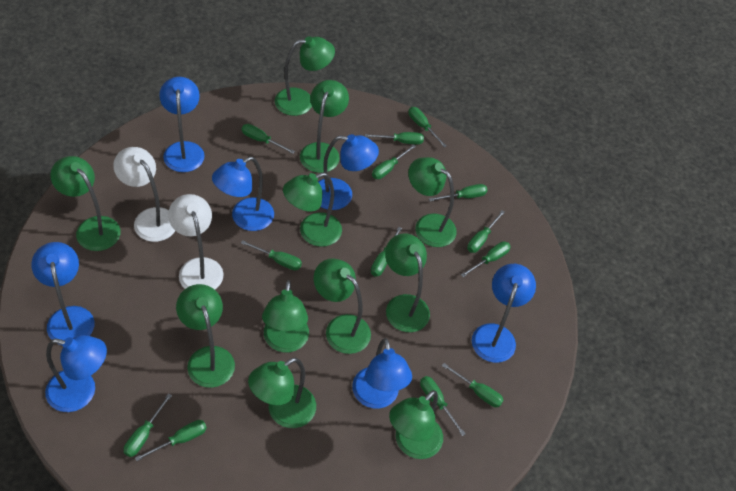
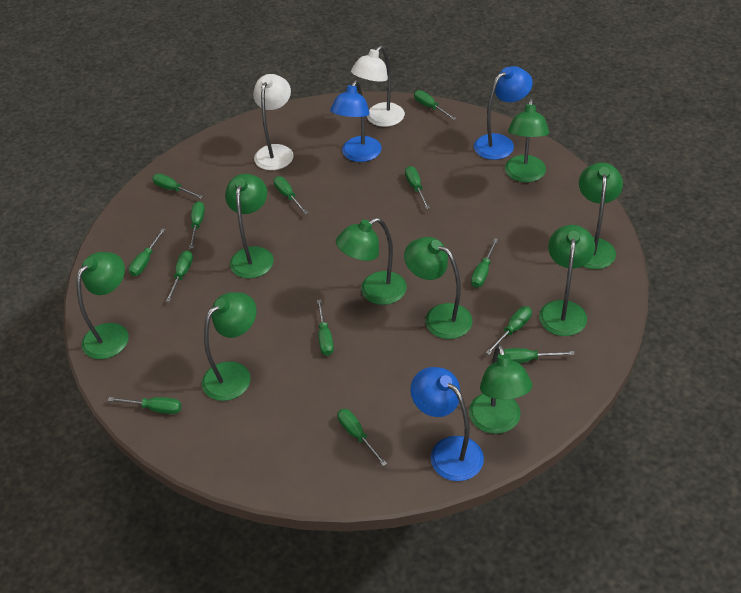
blue lamp: 7 -> 3
green lamp: 11 -> 9

